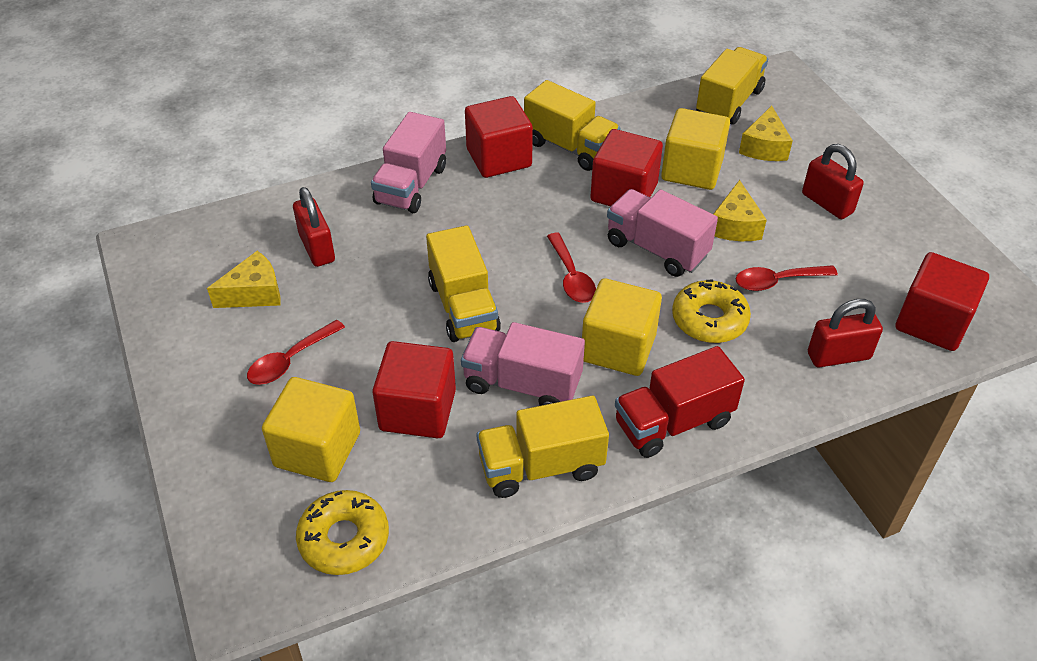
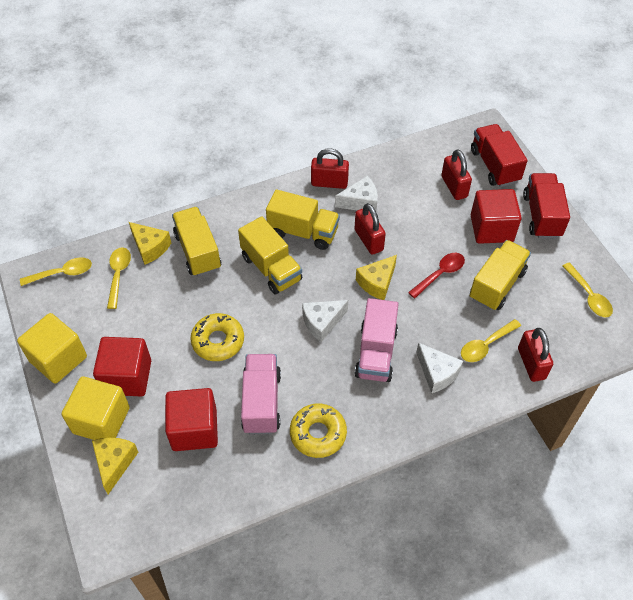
pink truck: 3 -> 2
red cube: 4 -> 3
red padlock: 3 -> 4
red spoon: 3 -> 1
red truck: 1 -> 2
white cheese: 0 -> 3
yellow cube: 3 -> 2
yellow spoon: 0 -> 4

